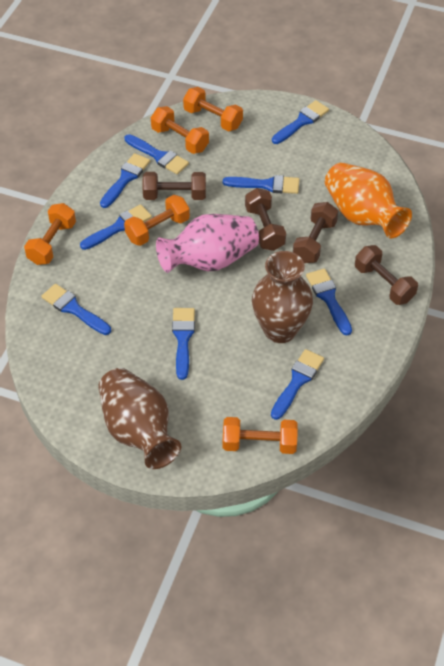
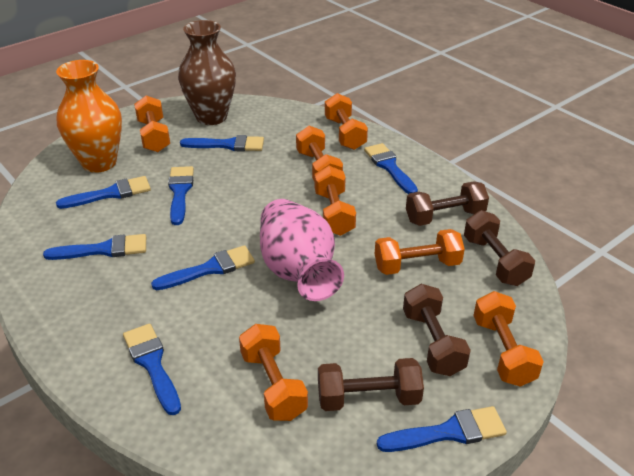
blue brush: 9 -> 8
brown vase: 2 -> 1
orange dumbbell: 5 -> 7

